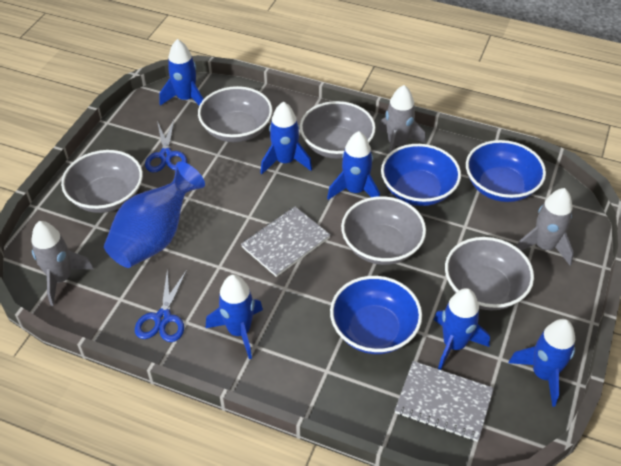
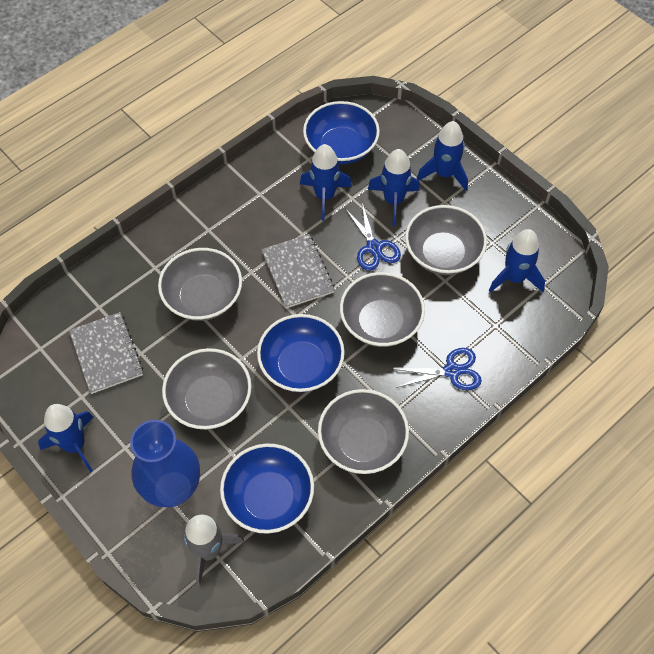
blue rocket: 6 -> 5
grey rocket: 3 -> 1

